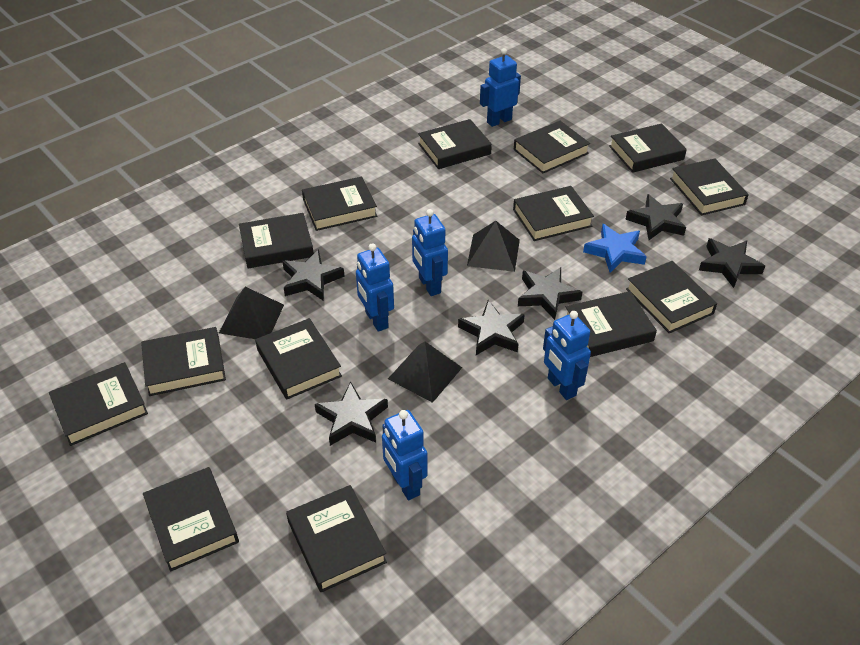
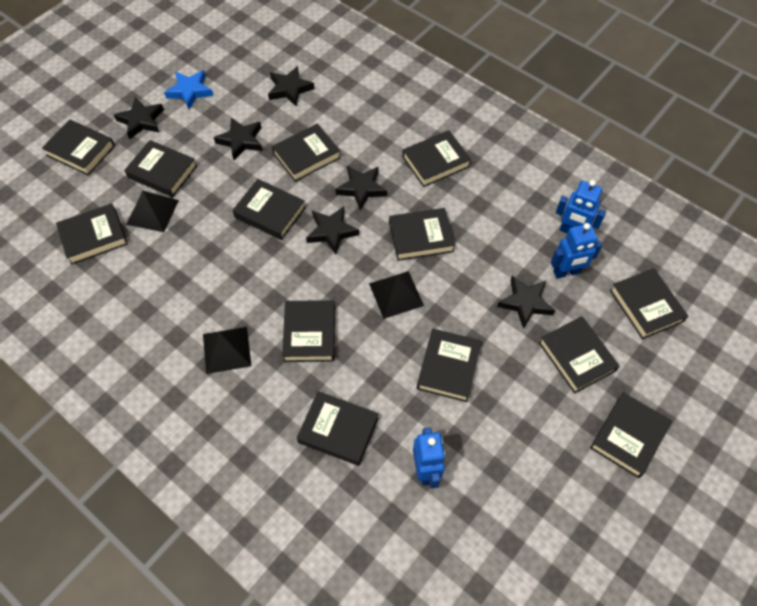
black book: 14 -> 13
blue robot: 5 -> 3

